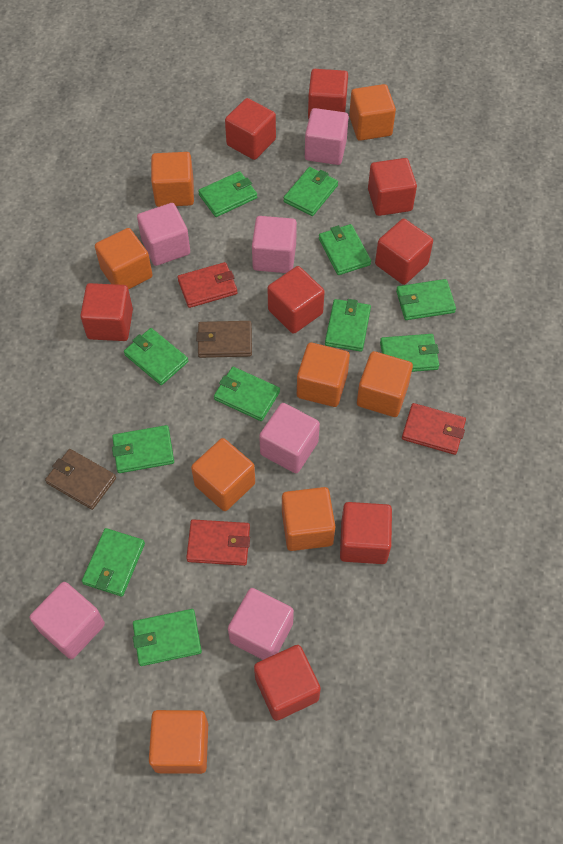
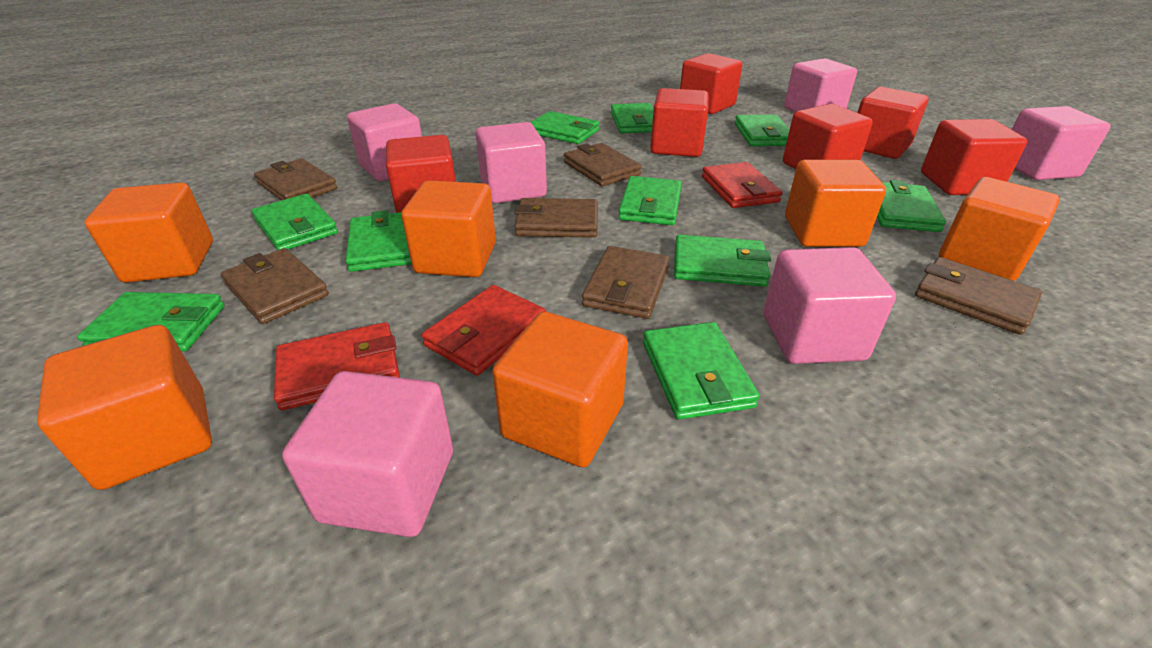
brown wallet: 2 -> 6
green wallet: 11 -> 10
orange cube: 8 -> 6
red cube: 8 -> 6

